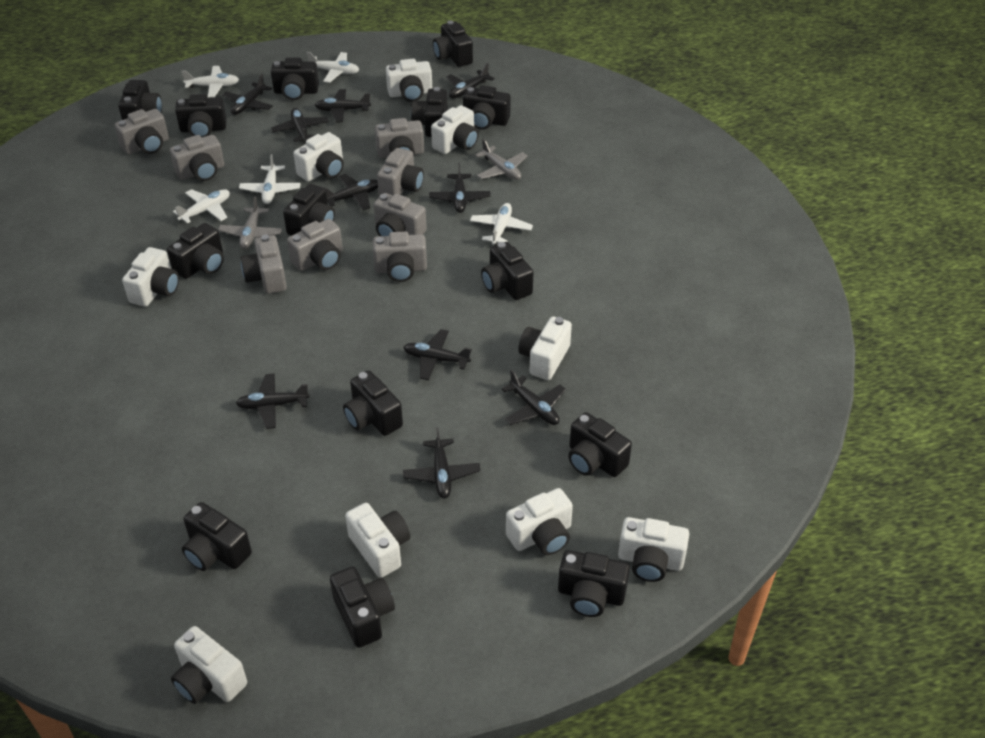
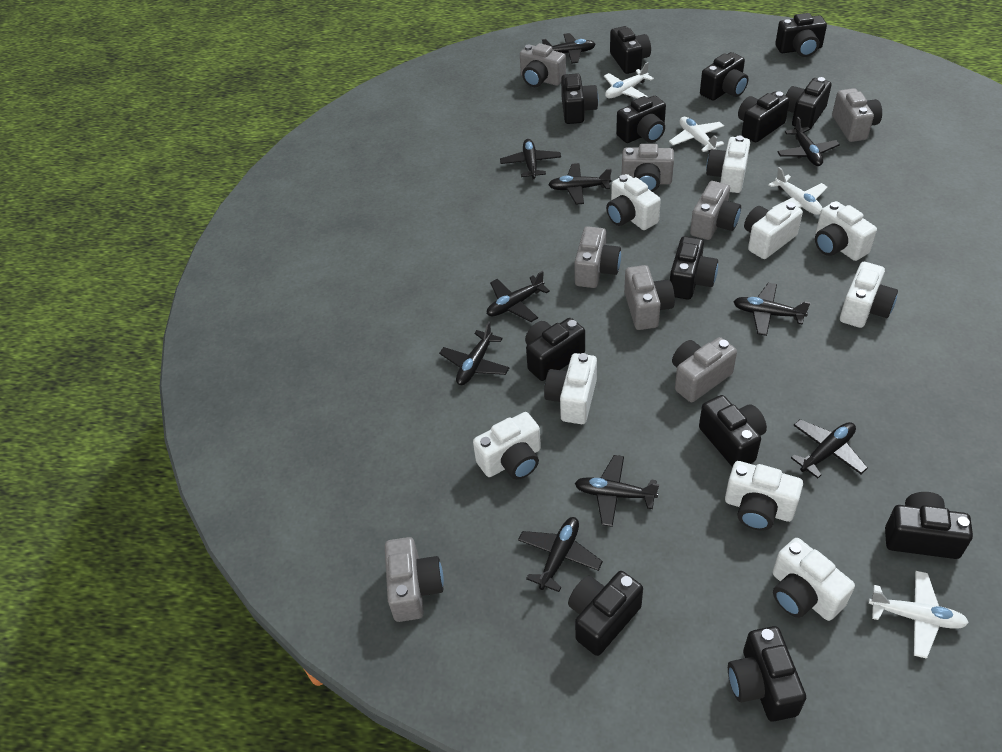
black camera: 14 -> 13
grey plane: 2 -> 0
white plane: 5 -> 4

